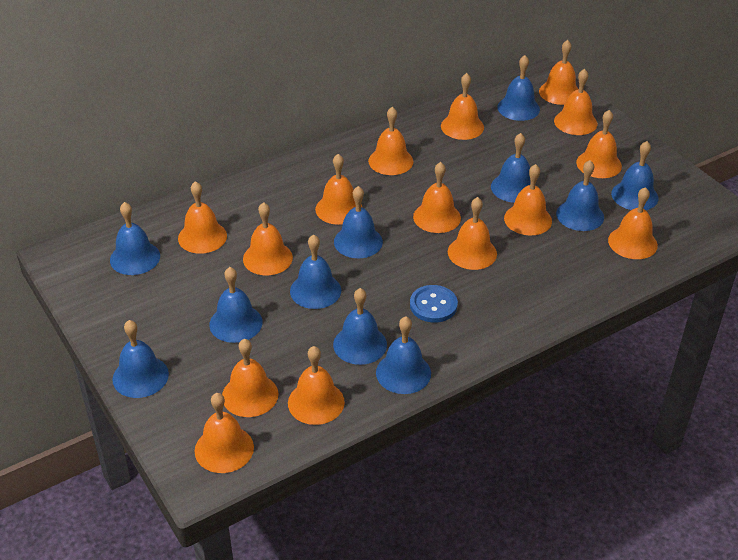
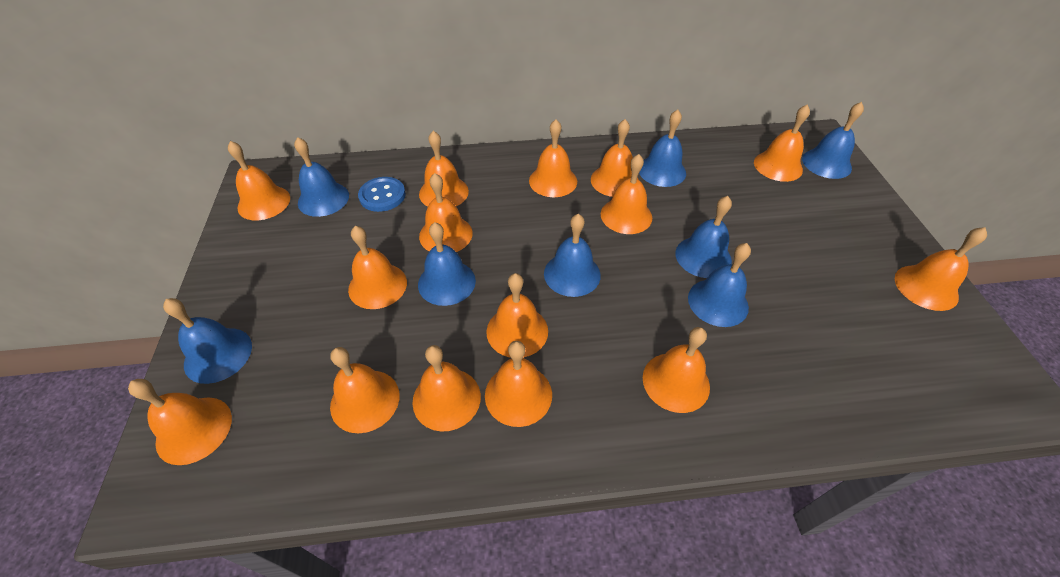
blue bell: 11 -> 8

